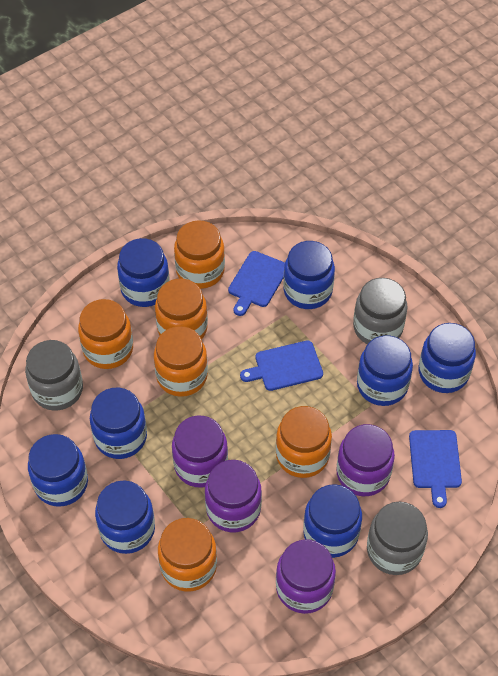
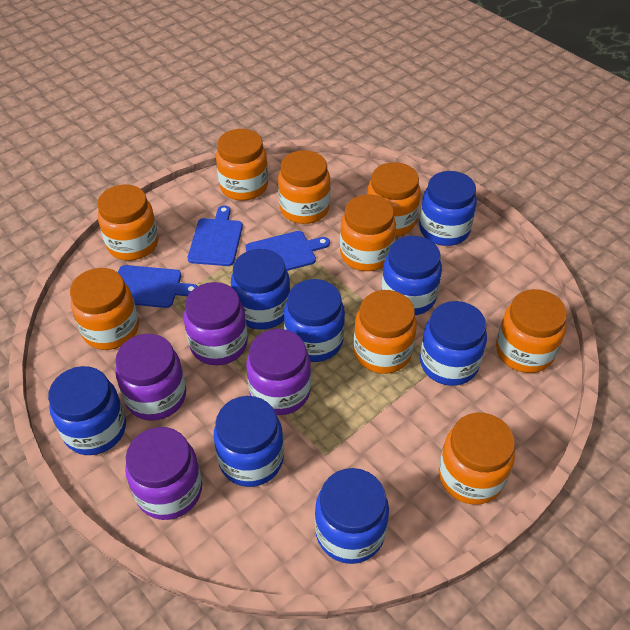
grey jar: 3 -> 0
orange jar: 6 -> 9

